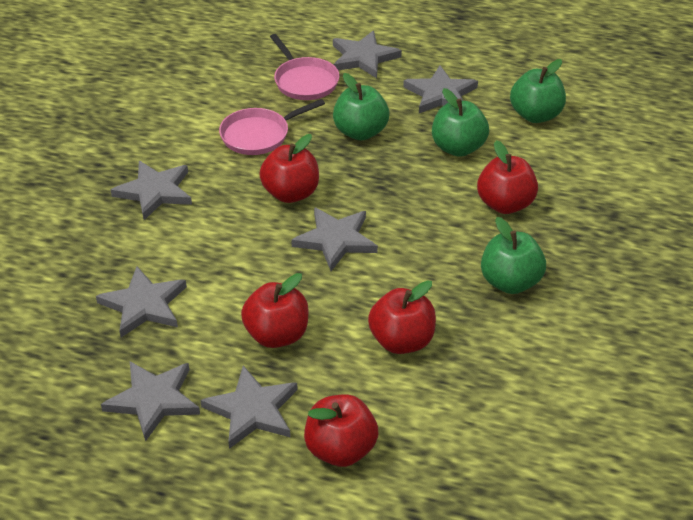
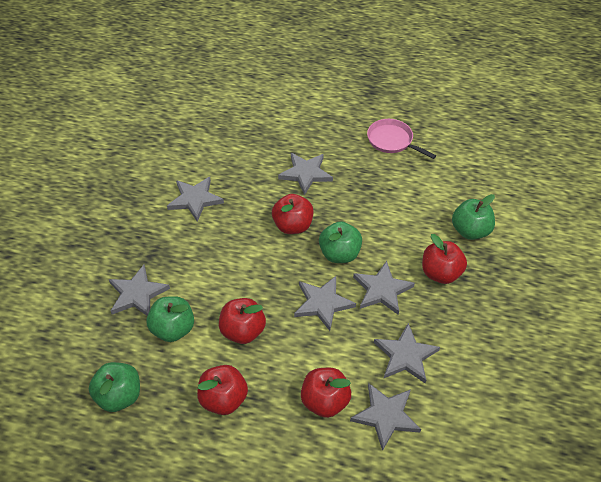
pink pan: 2 -> 1

